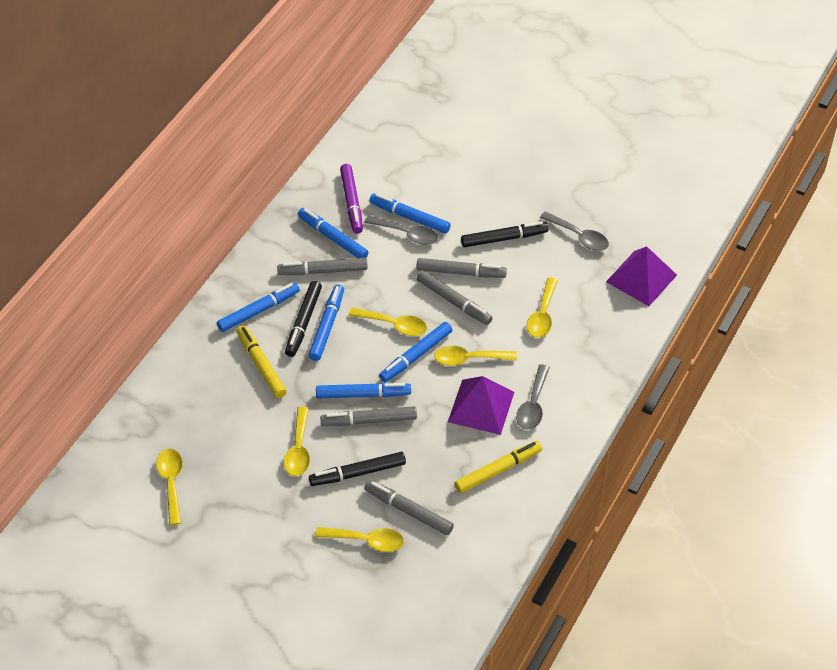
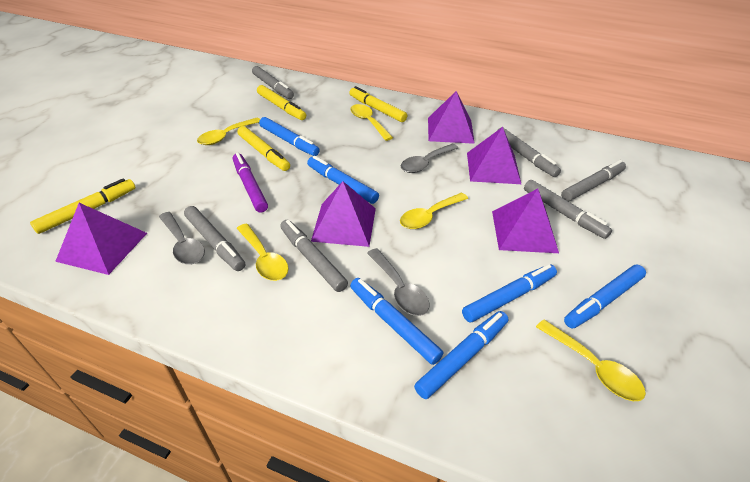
black marker: 3 -> 0
grey marker: 5 -> 6
purple pyramid: 2 -> 5
yellow marker: 2 -> 4
yellow spoon: 6 -> 5

